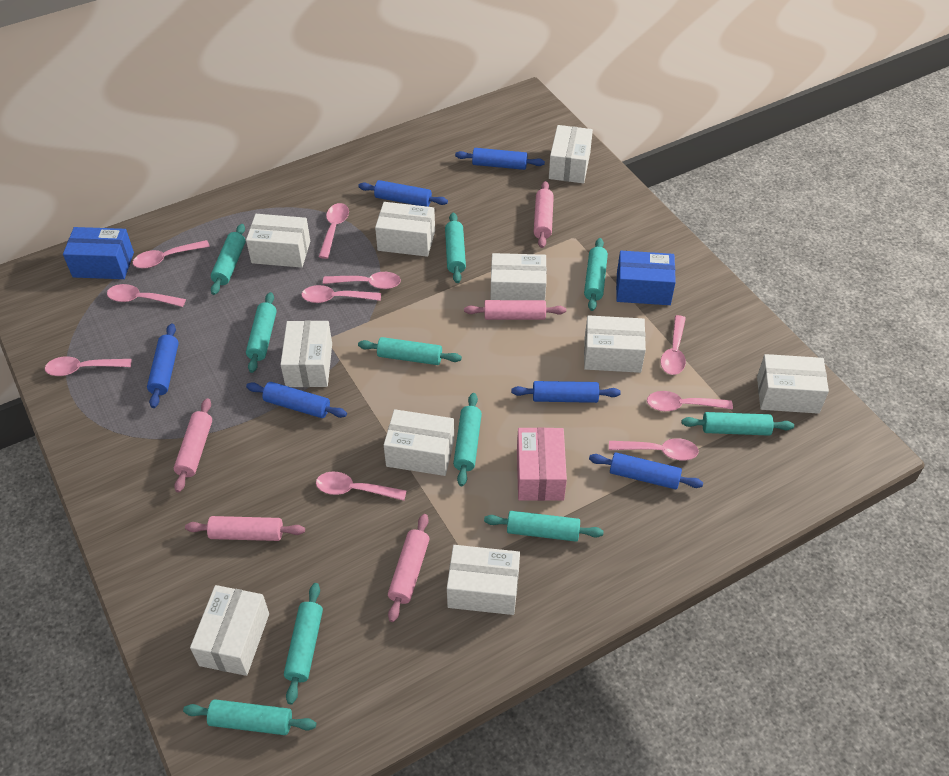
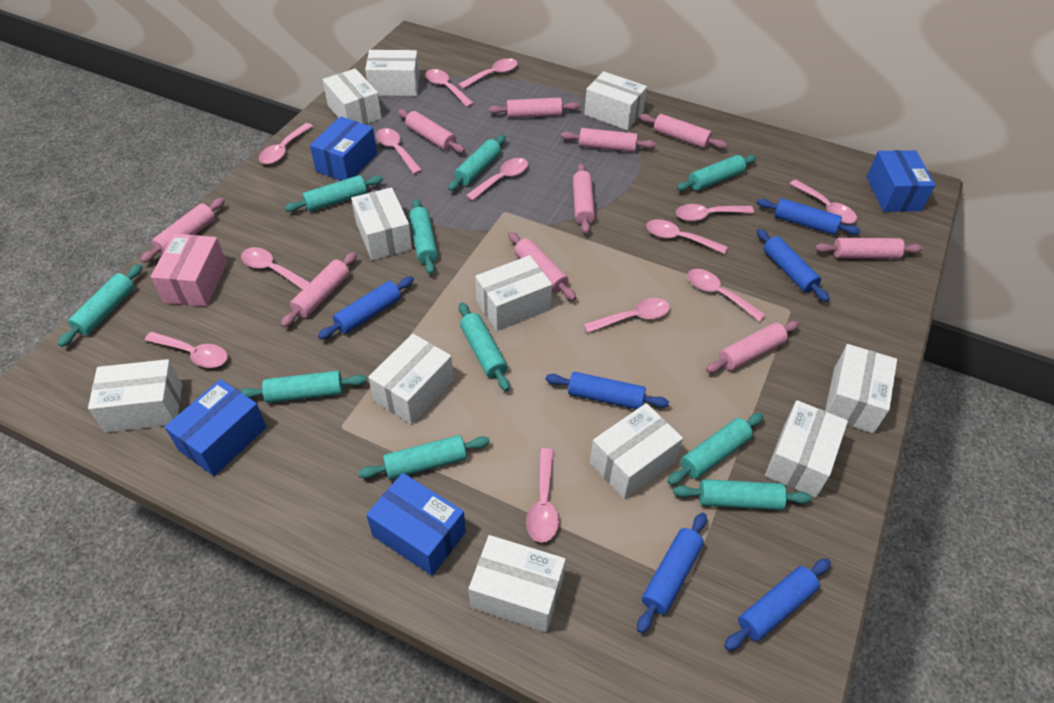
blue box: 2 -> 4
pink rolling pin: 5 -> 10
pink spoon: 10 -> 13
white box: 10 -> 11

